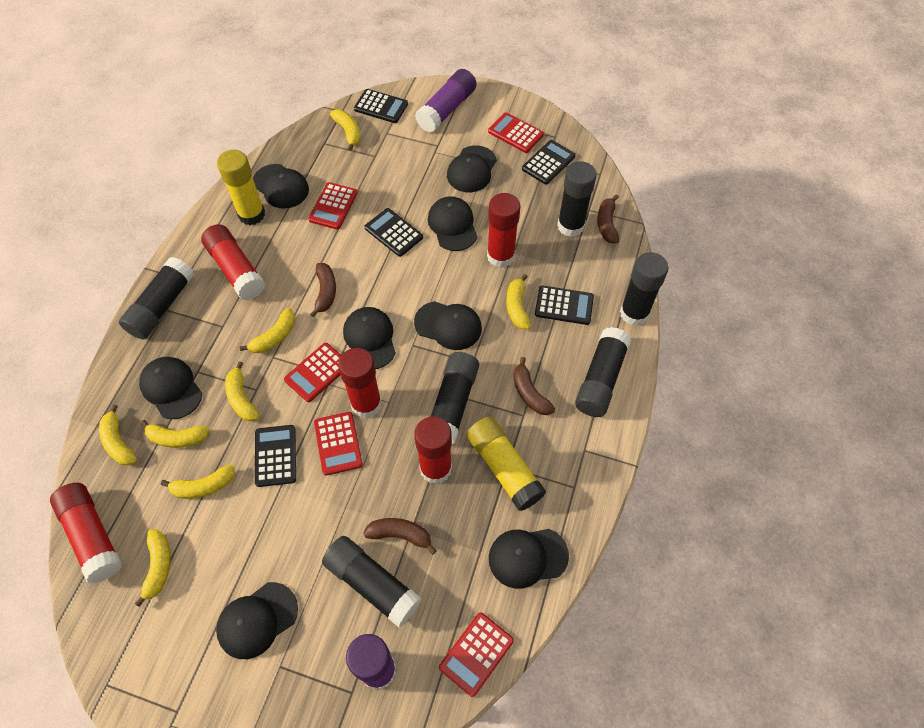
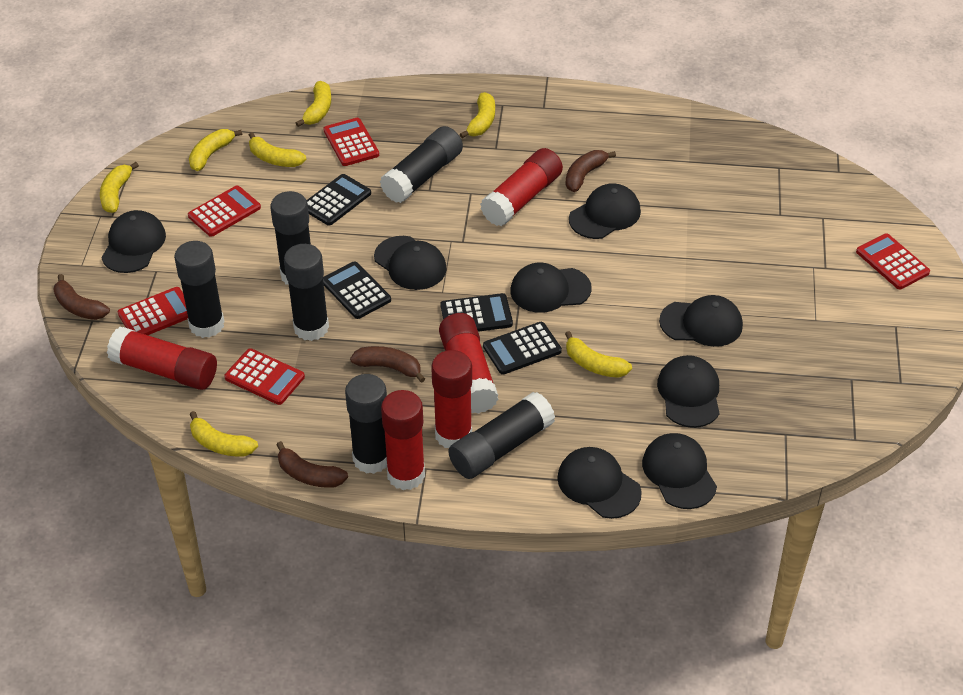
black calculator: 5 -> 4
purple glue stick: 2 -> 0
yellow banana: 8 -> 7
yellow glue stick: 2 -> 0

